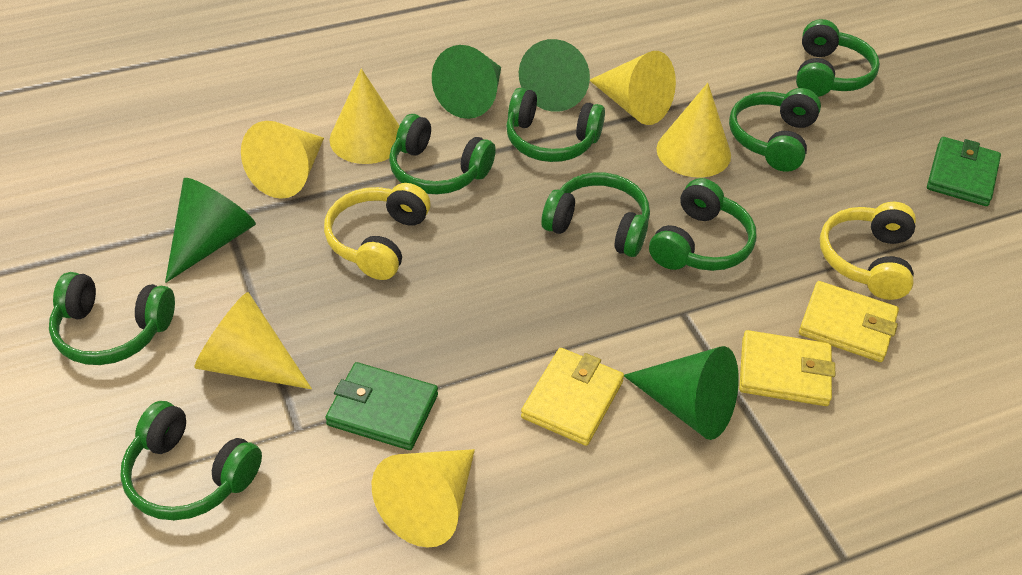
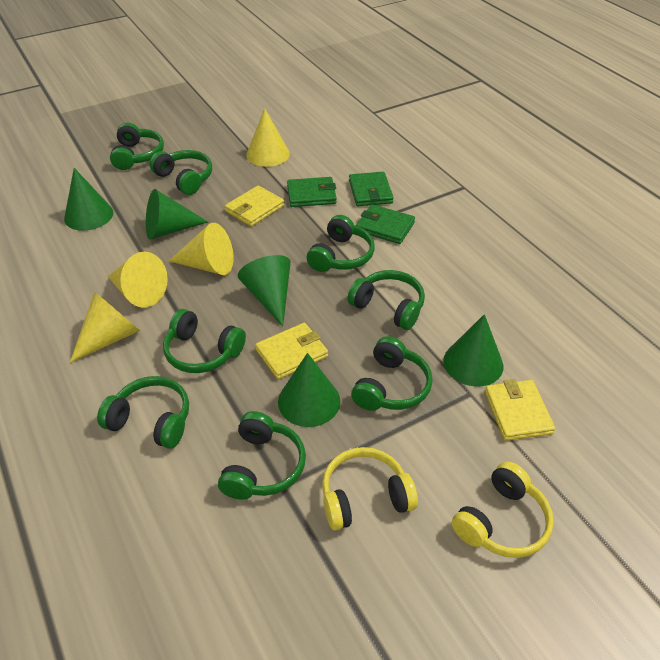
green cone: 4 -> 5
green wallet: 2 -> 3
yellow cone: 6 -> 4

